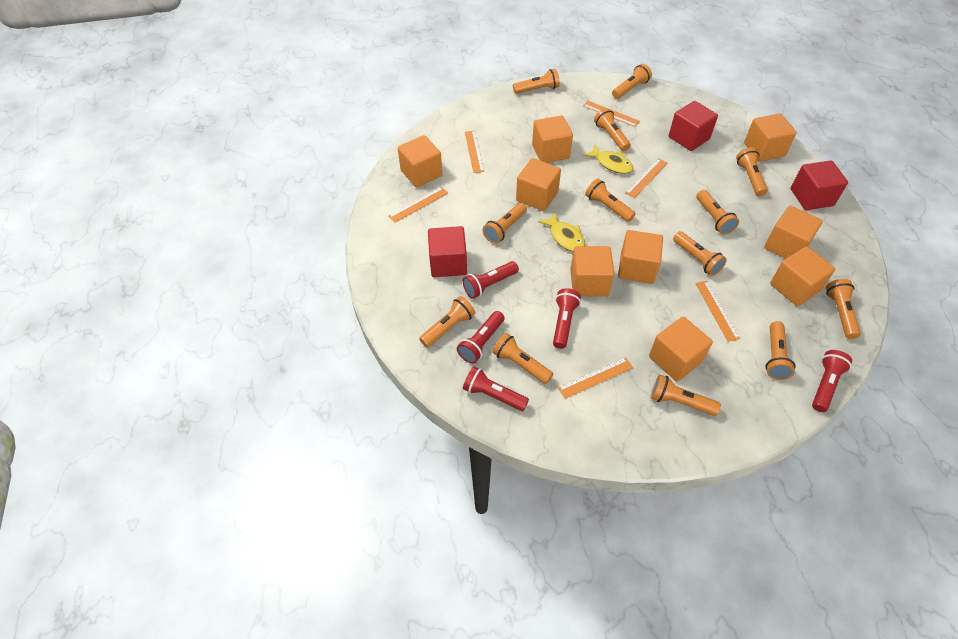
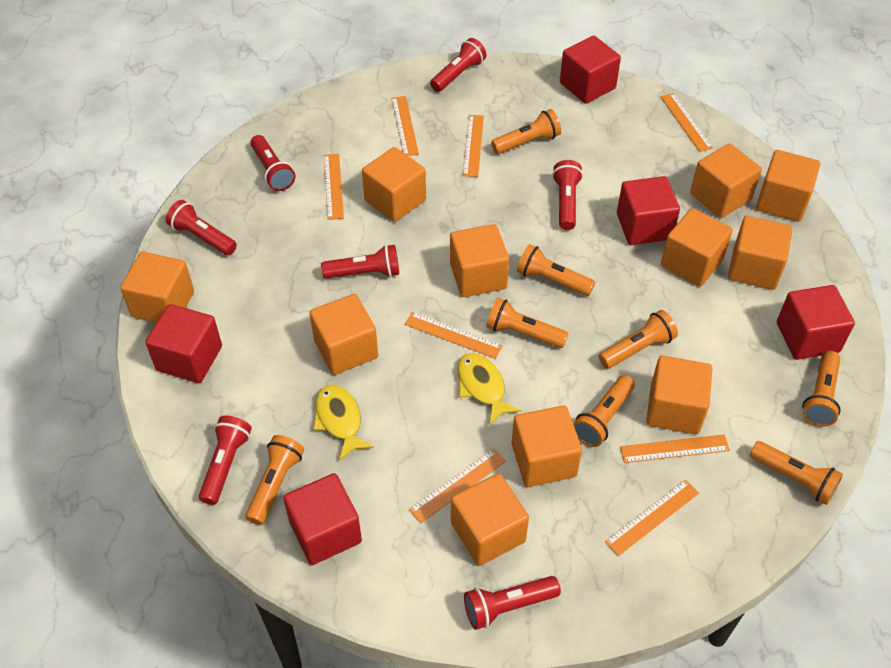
orange cube: 9 -> 11
orange flashlight: 13 -> 8
orange ruler: 6 -> 8
red cube: 3 -> 5
red flashlight: 5 -> 7

